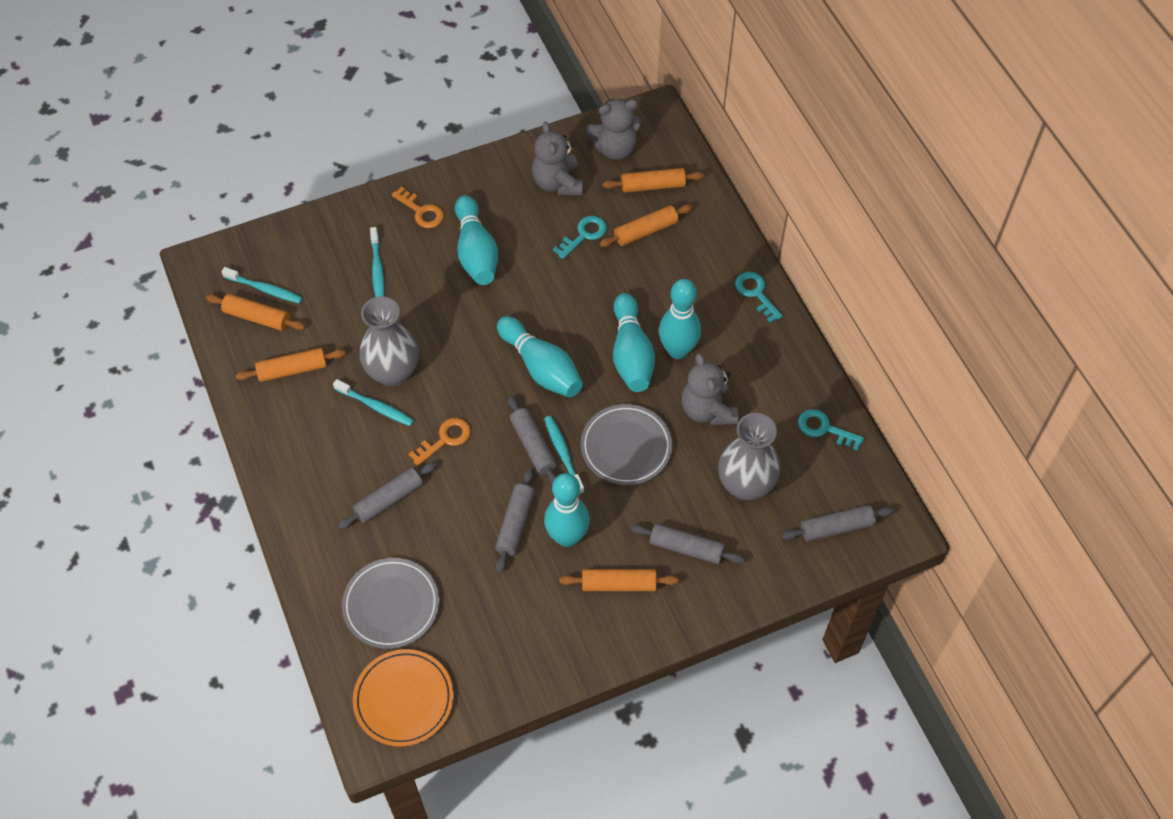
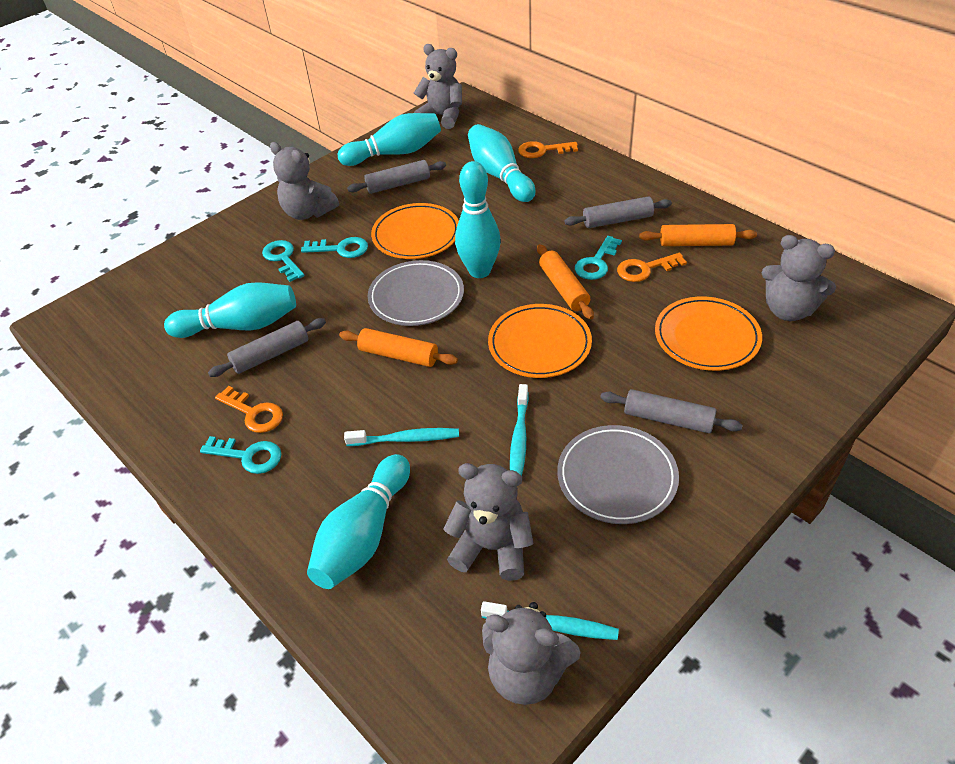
grey rolling pin: 5 -> 4
grey teddy bear: 3 -> 5
grey vase: 2 -> 0
orange key: 2 -> 3
orange plate: 1 -> 3
orange rolling pin: 5 -> 3
turquoise key: 3 -> 4
turquoise toothbrush: 4 -> 3

